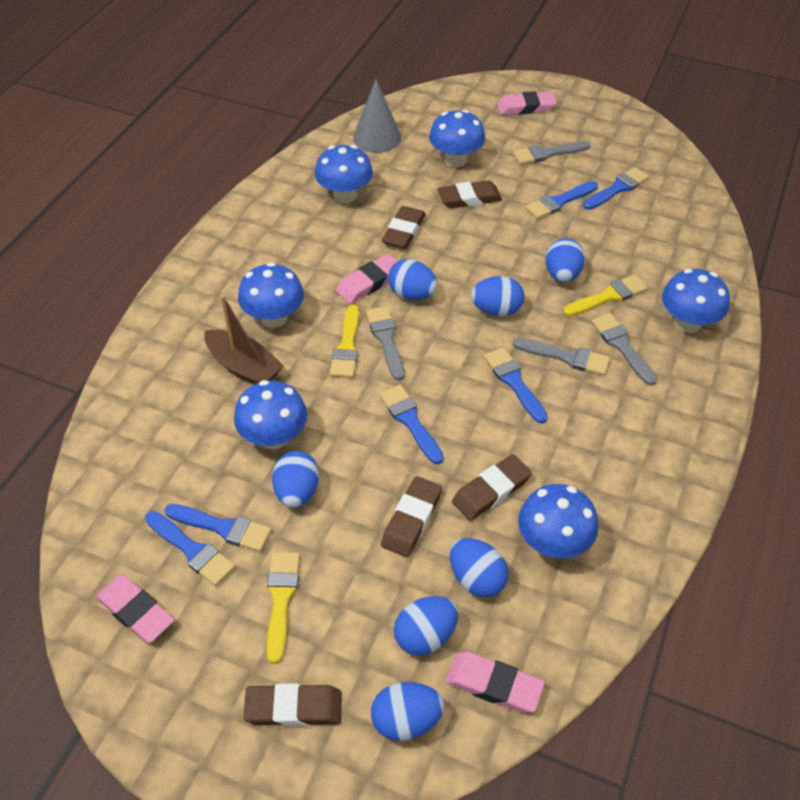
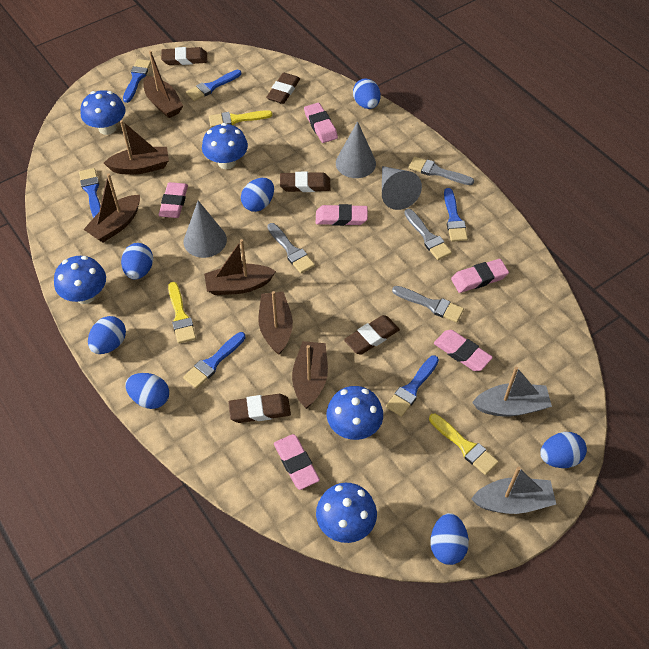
blue mushroom: 6 -> 5
brown boat: 1 -> 6
grey boat: 0 -> 2
grey cone: 1 -> 3
pink eraser: 4 -> 6

